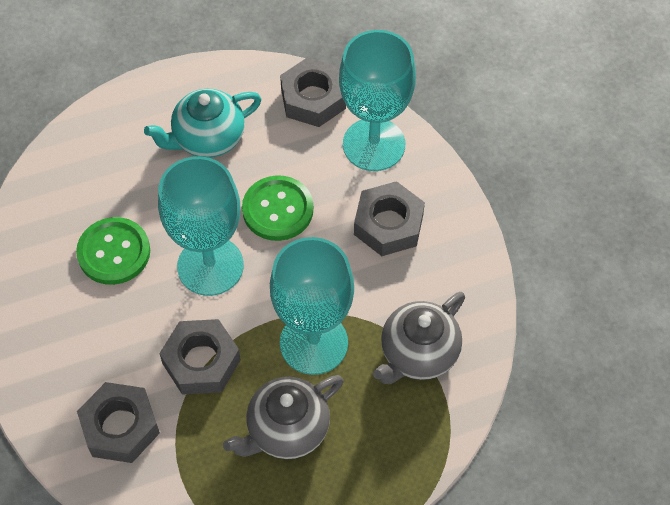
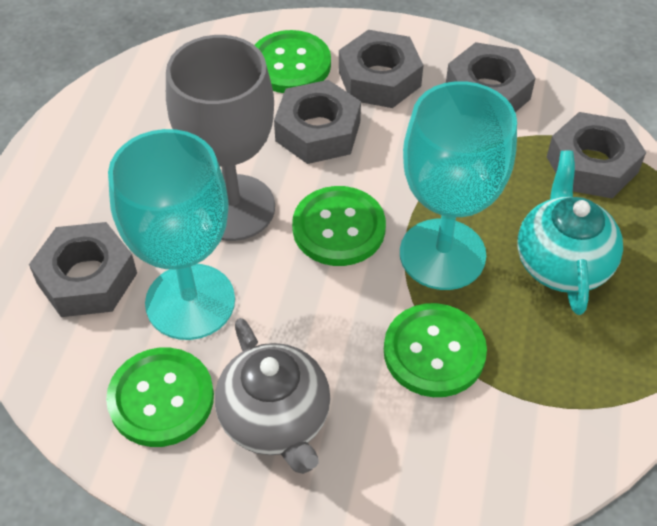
green button: 2 -> 4
grey goblet: 0 -> 1
grey nut: 4 -> 5
grey teapot: 2 -> 1
turquoise goblet: 3 -> 2

